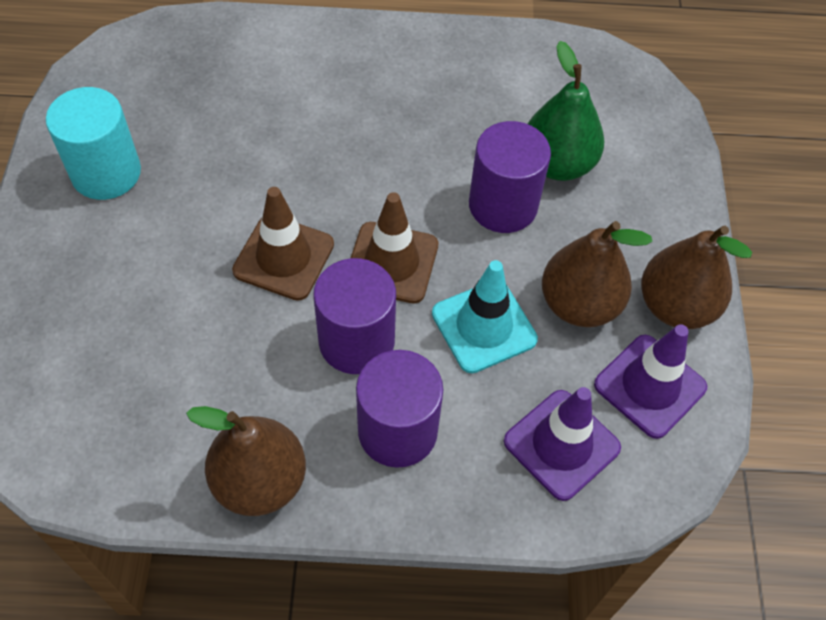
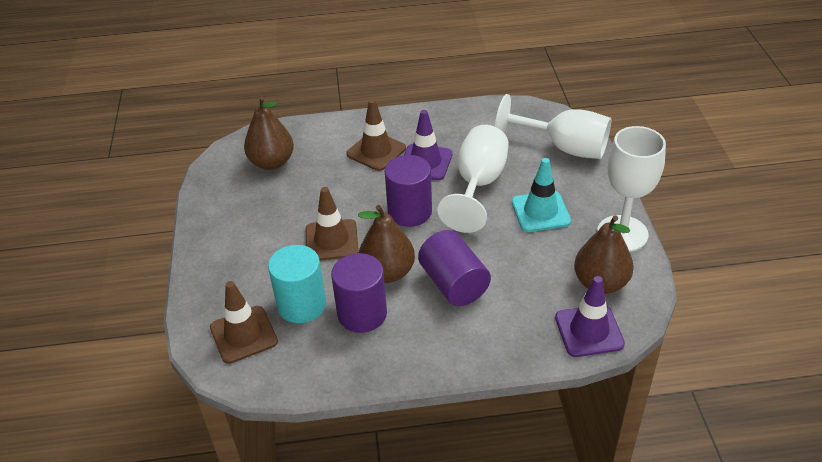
brown traffic cone: 2 -> 3
green pear: 1 -> 0
white goblet: 0 -> 3

